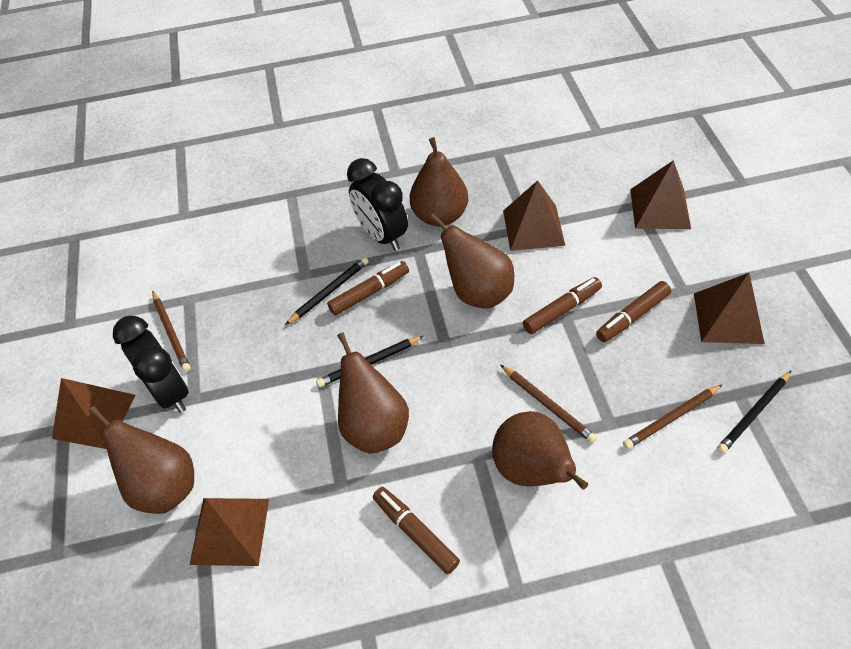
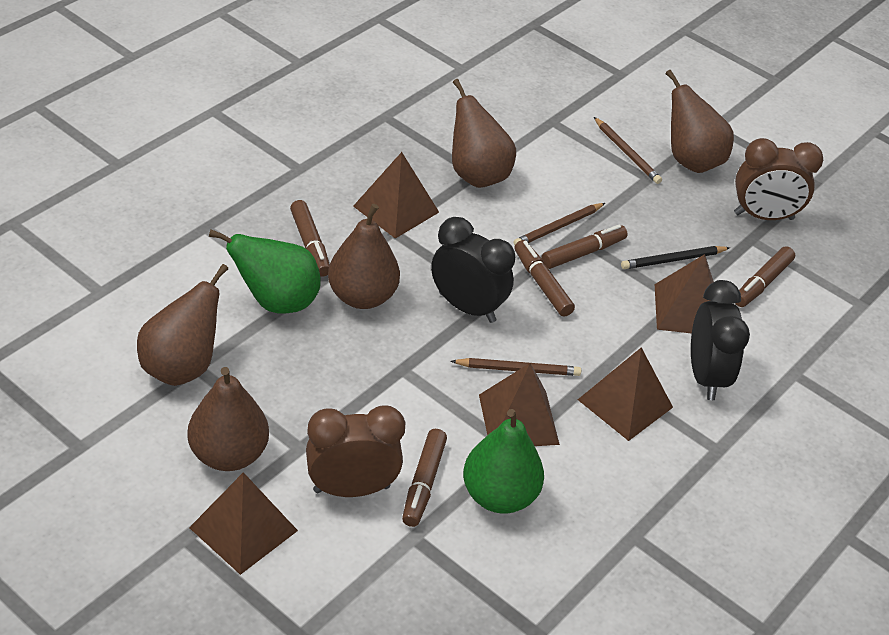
black pencil: 3 -> 1
brown clock: 0 -> 2
brown marker: 4 -> 5
green pear: 0 -> 2

